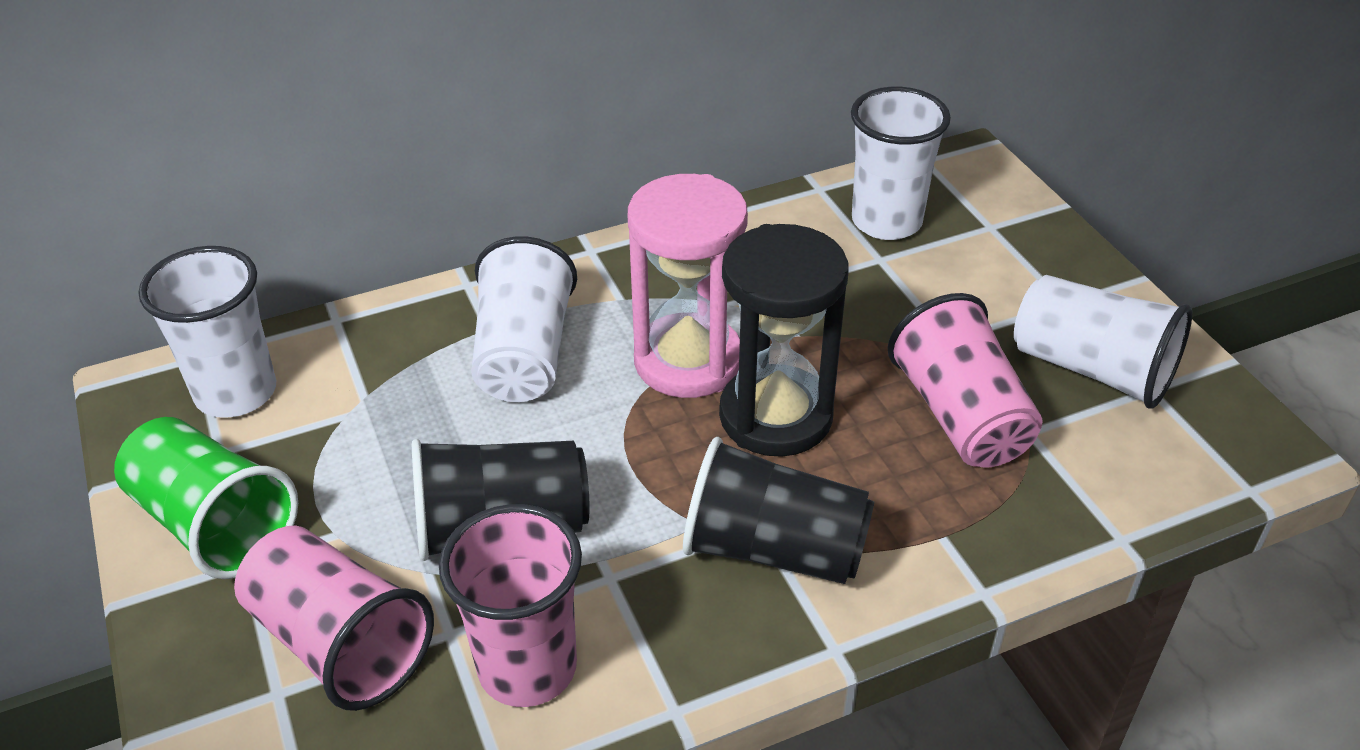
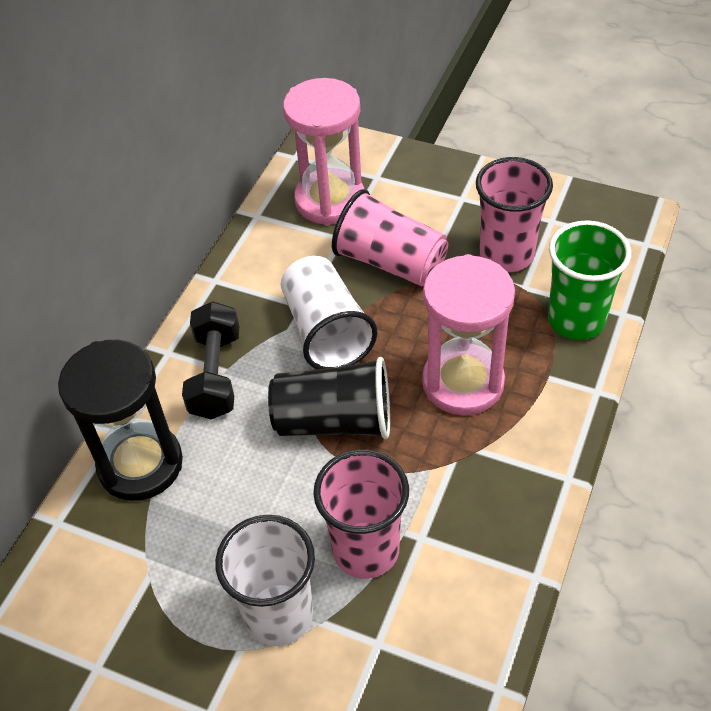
black cup: 2 -> 1
black dumbbell: 0 -> 1
pink hourglass: 1 -> 2
white cup: 4 -> 2

